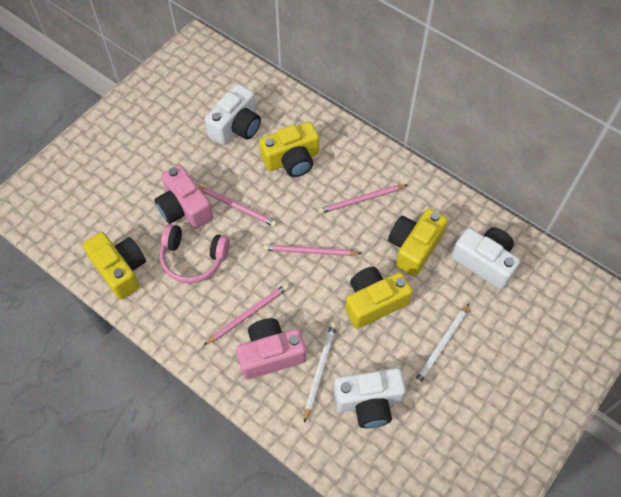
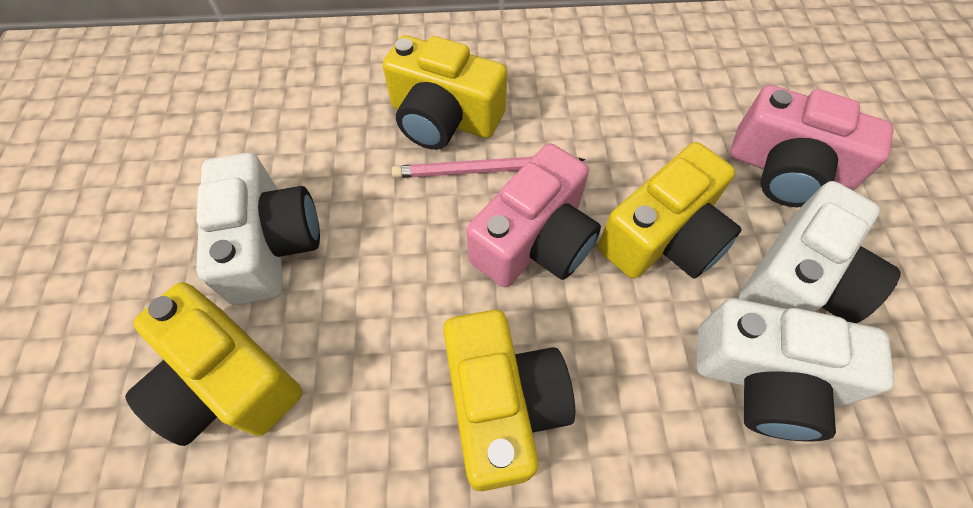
pink headphones: 1 -> 0
pink pencil: 4 -> 1
white pencil: 2 -> 0

